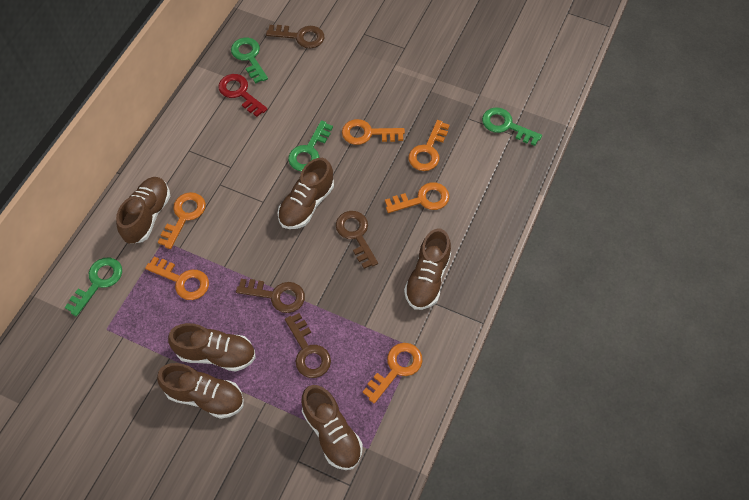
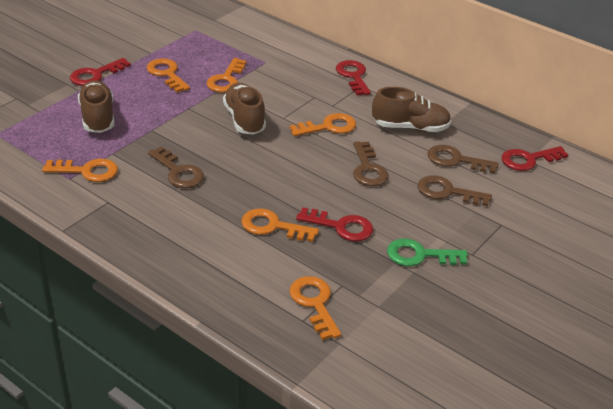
brown shoe: 6 -> 3
green key: 4 -> 1
red key: 1 -> 4

